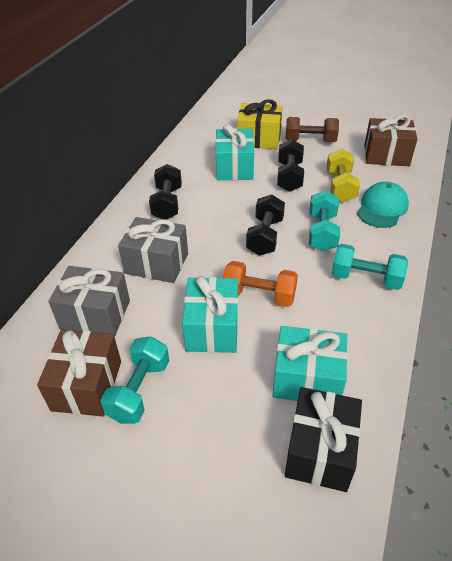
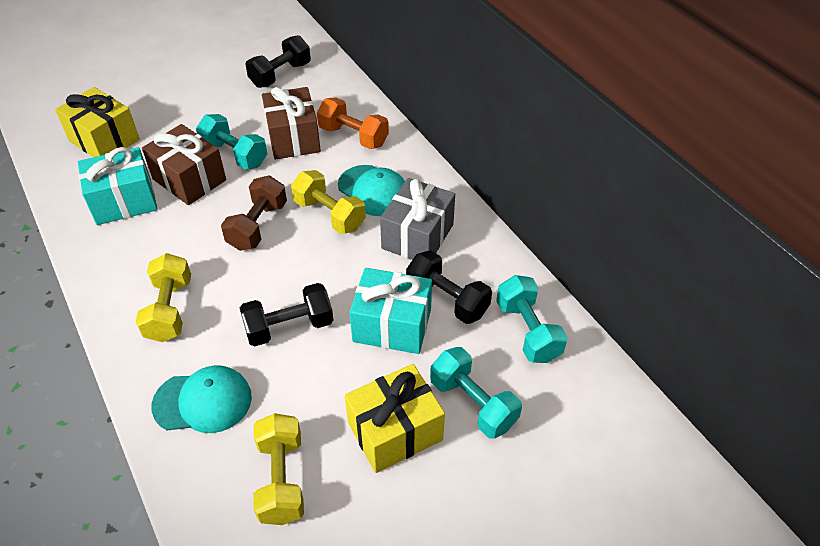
black gift: 1 -> 0
grey gift: 2 -> 1
turquoise cap: 1 -> 2
turquoise gift: 3 -> 2
yellow dumbbell: 1 -> 3
yellow gift: 1 -> 2

